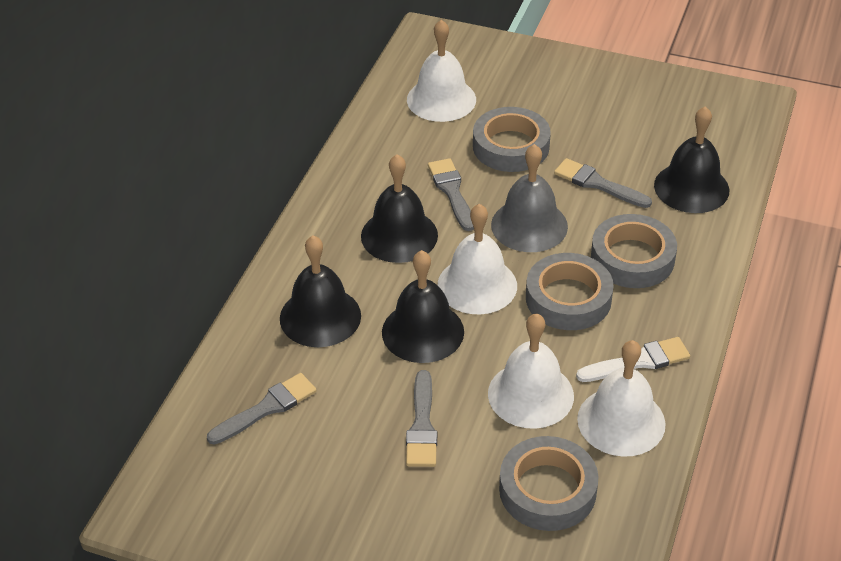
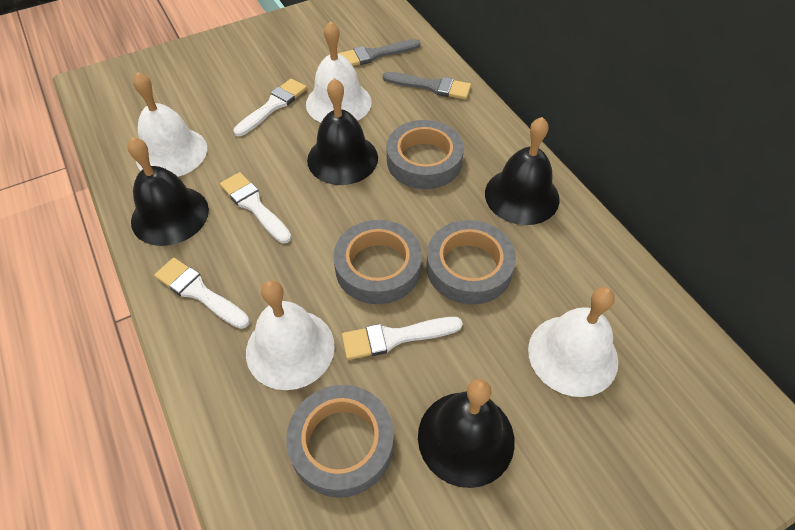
grey bell: 1 -> 0
grey brush: 4 -> 2
white brush: 1 -> 4

